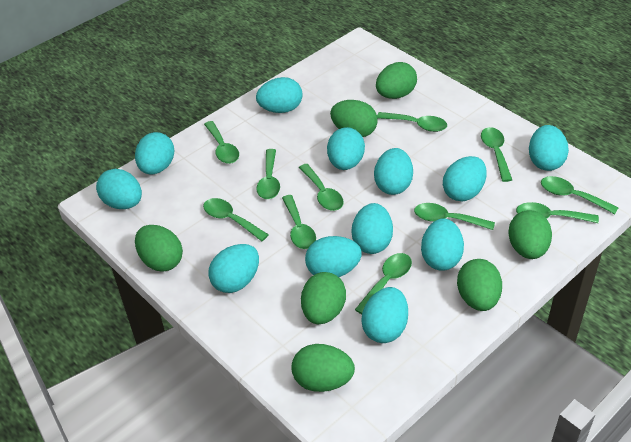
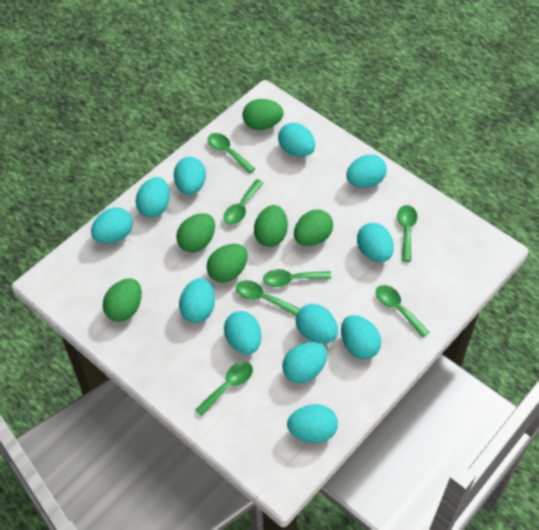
green egg: 7 -> 6
green spoon: 11 -> 7

